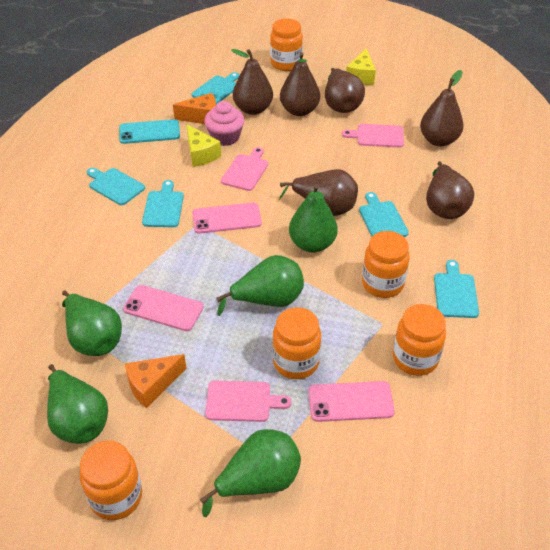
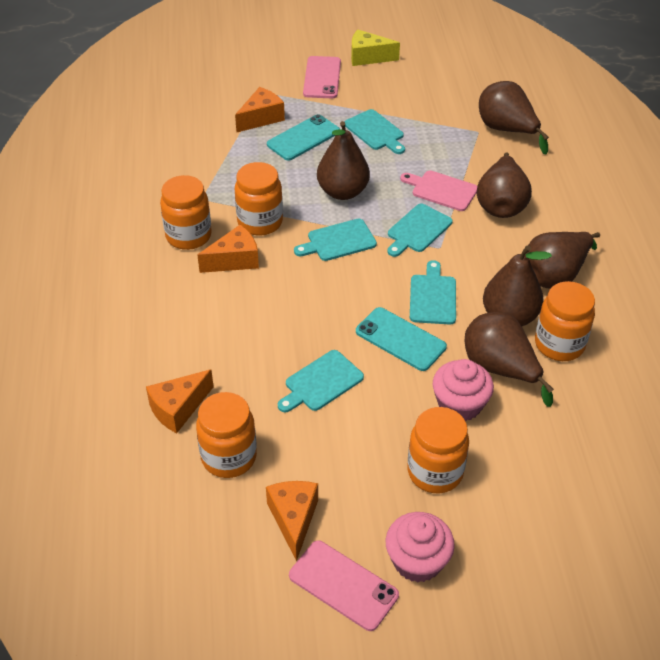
green pear: 5 -> 0
orange cheese: 2 -> 4
pink cupcake: 1 -> 2
pink cutting board: 3 -> 1
pink phone: 3 -> 2
turquoise phone: 1 -> 2
yellow cheese: 2 -> 1

